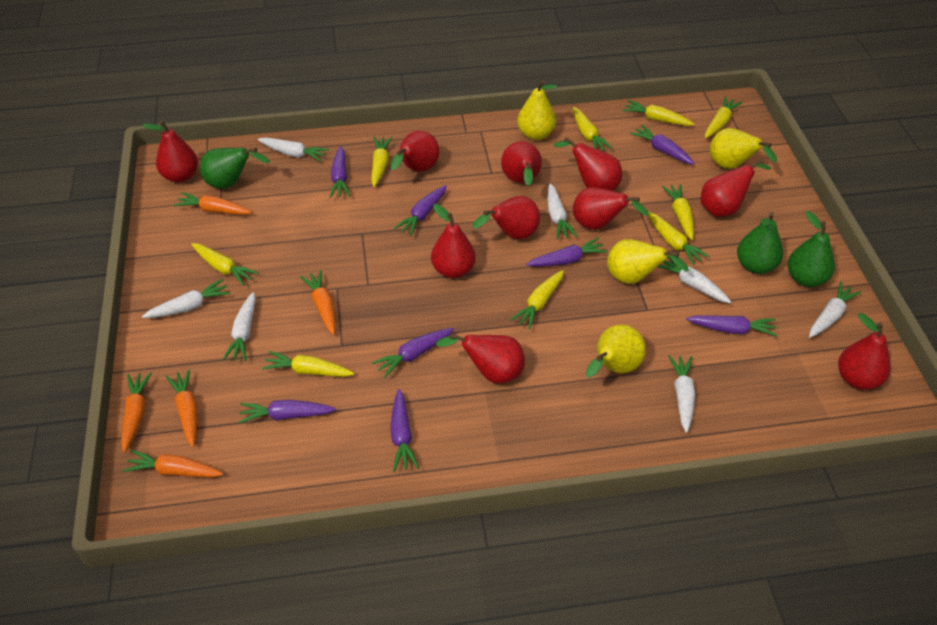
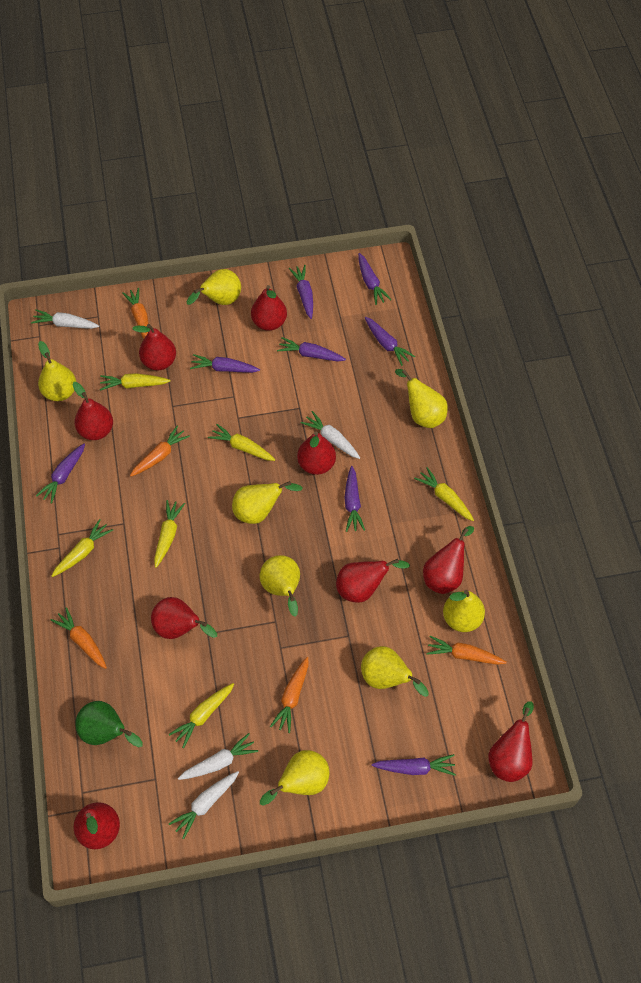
green pear: 3 -> 1
red pear: 10 -> 9
white carrot: 7 -> 4
yellow carrot: 9 -> 6
yellow pear: 4 -> 8

